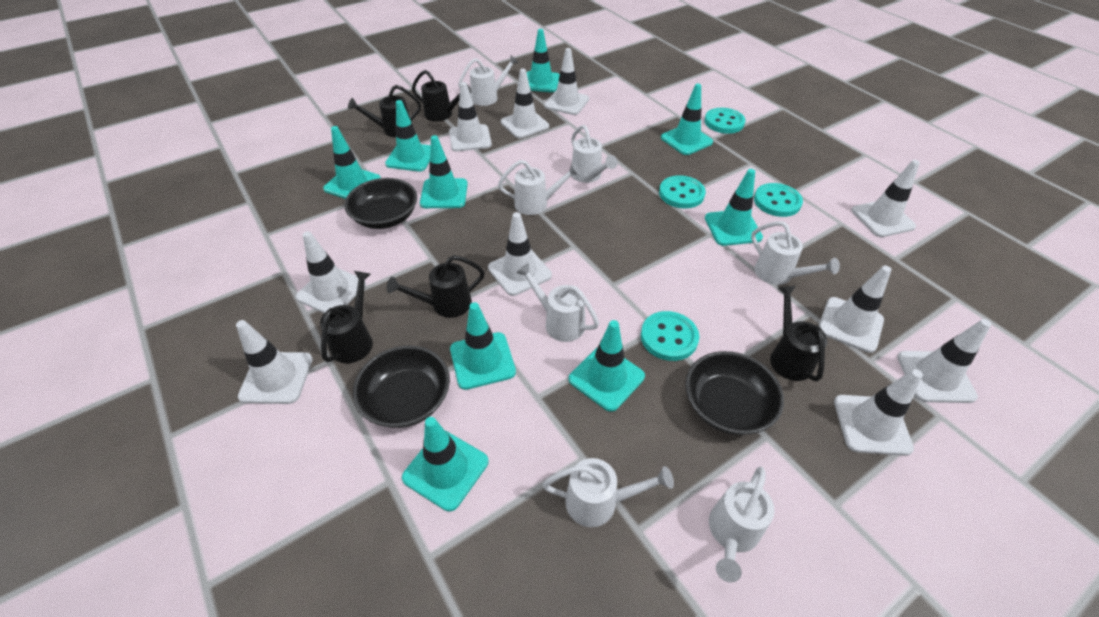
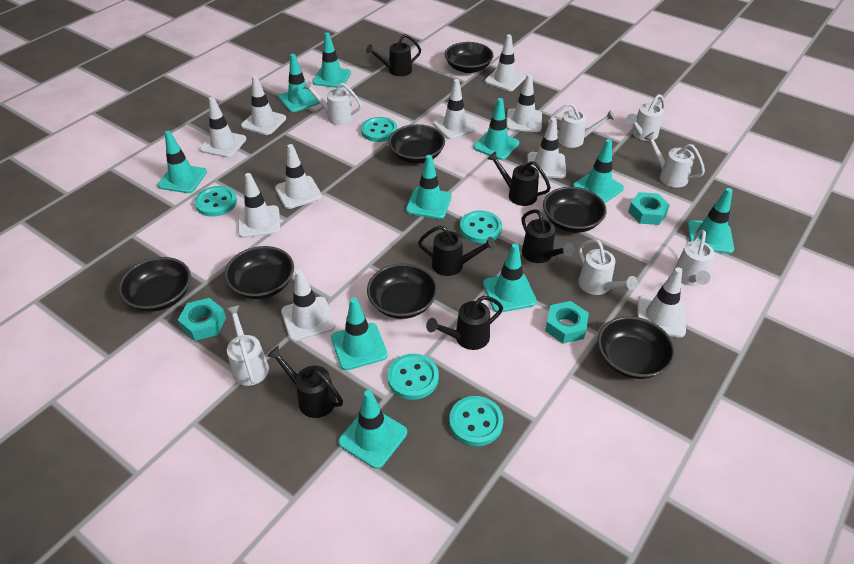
black bowl: 3 -> 7
black watering can: 5 -> 6
turquoise button: 4 -> 5
turquoise nut: 0 -> 3
turquoise traffic cone: 9 -> 10

